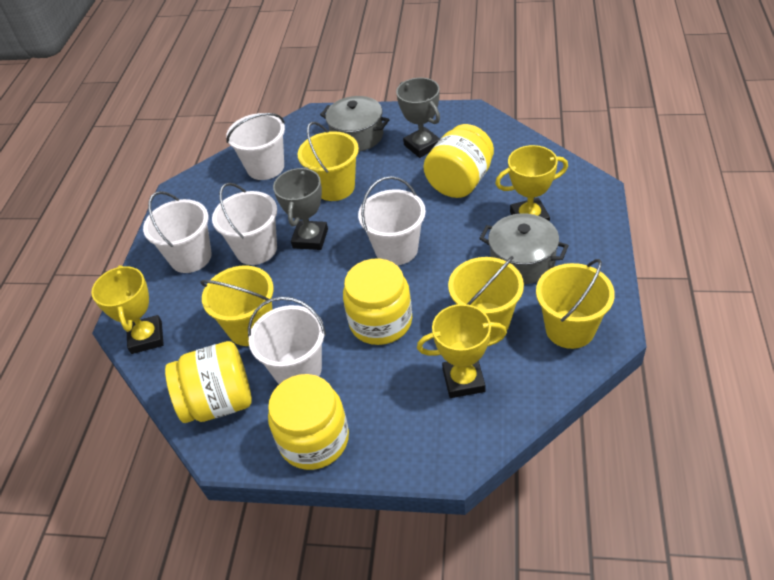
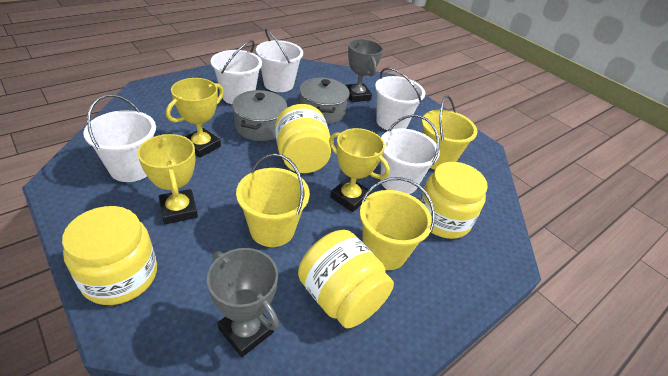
yellow bucket: 4 -> 3

